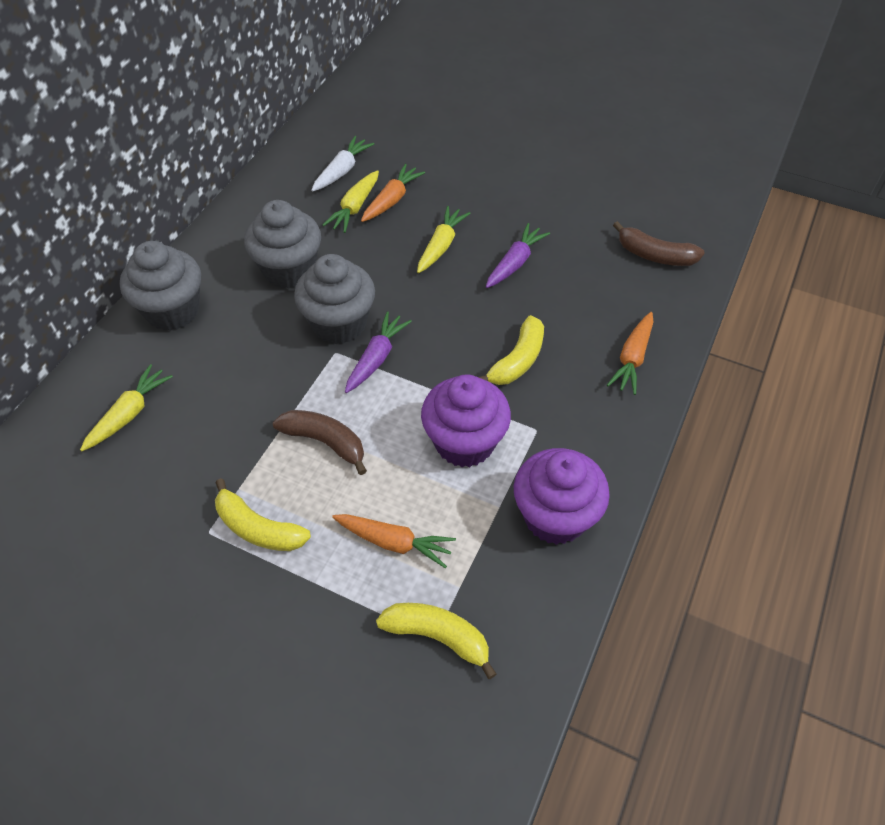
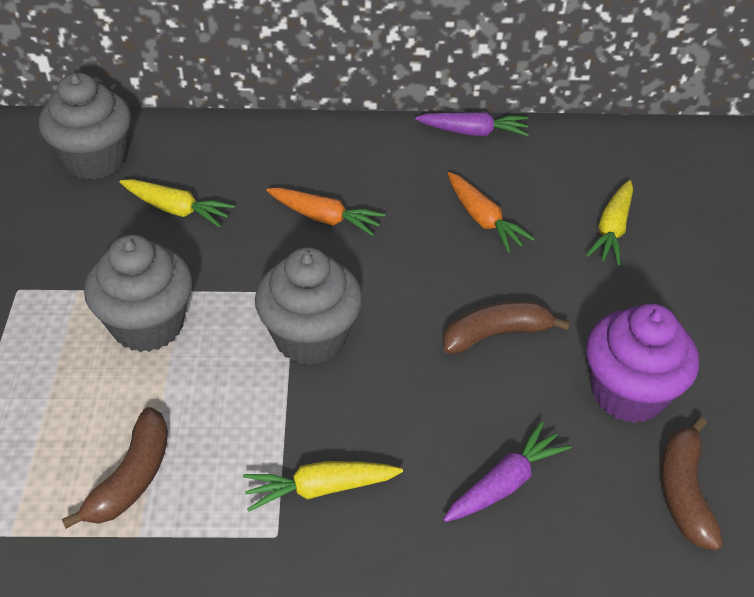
brown banana: 2 -> 3
orange carrot: 3 -> 2
purple cupcake: 2 -> 1
white carrot: 1 -> 0
yellow banana: 3 -> 0

